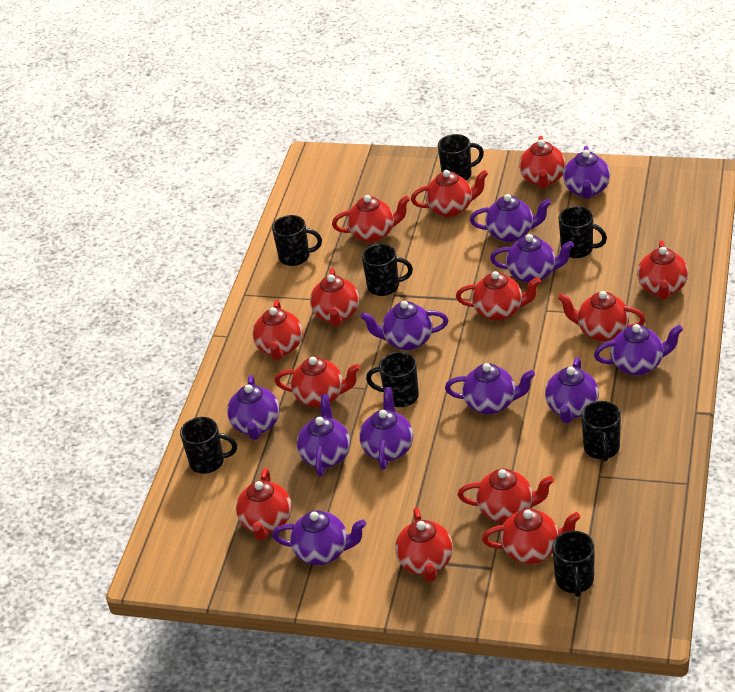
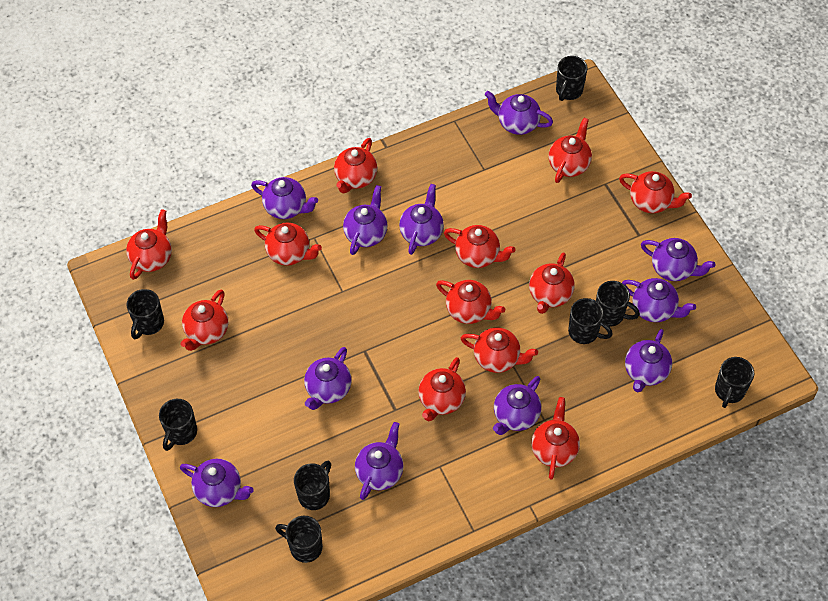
red teapot: 13 -> 12

